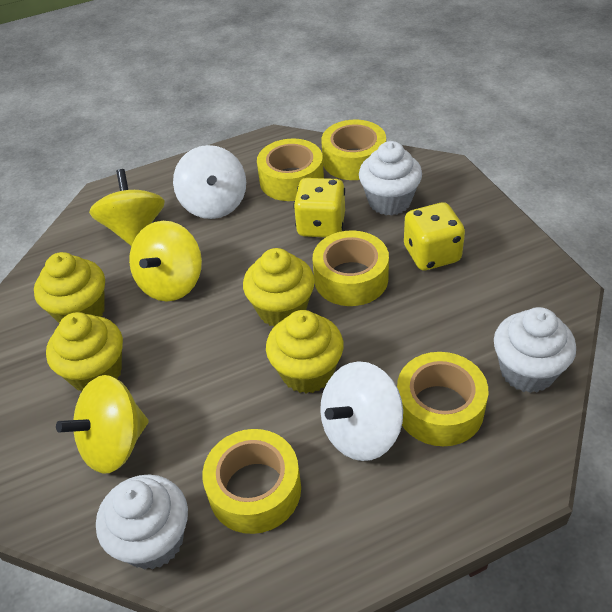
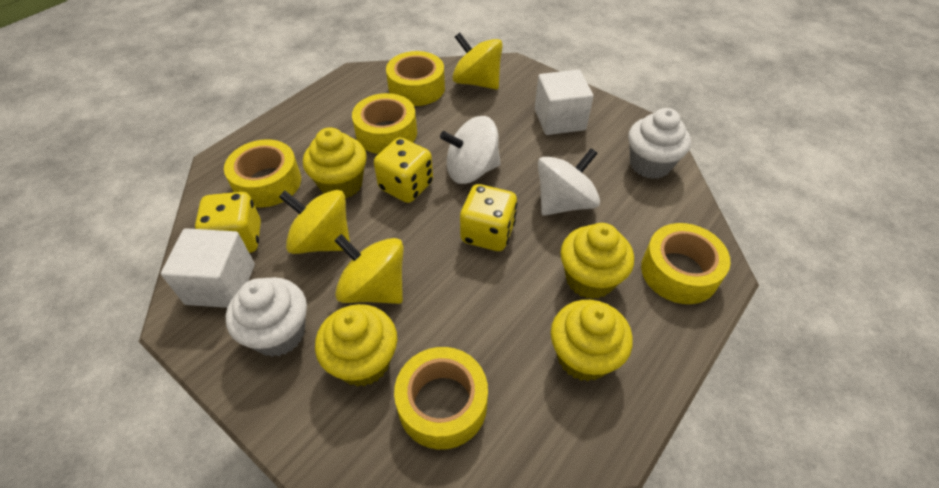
white cube: 0 -> 2
white cupcake: 3 -> 2
yellow dice: 2 -> 3

